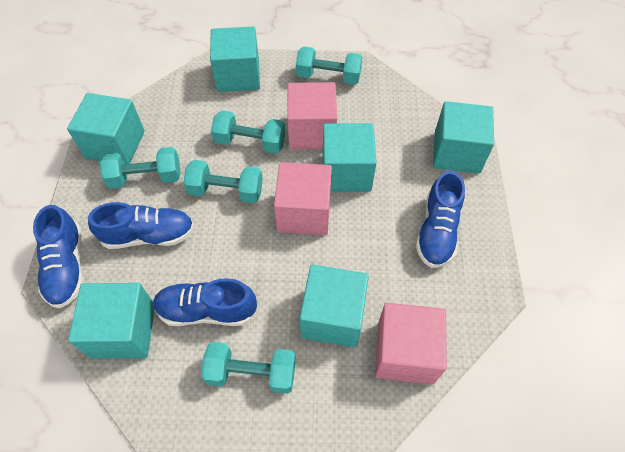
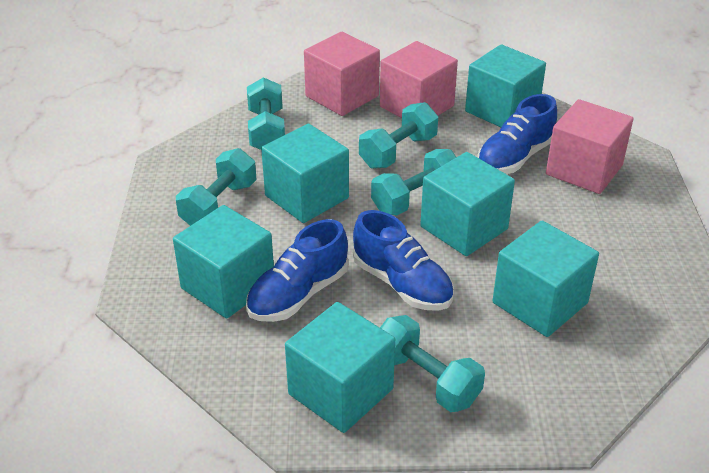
blue shoe: 4 -> 3

